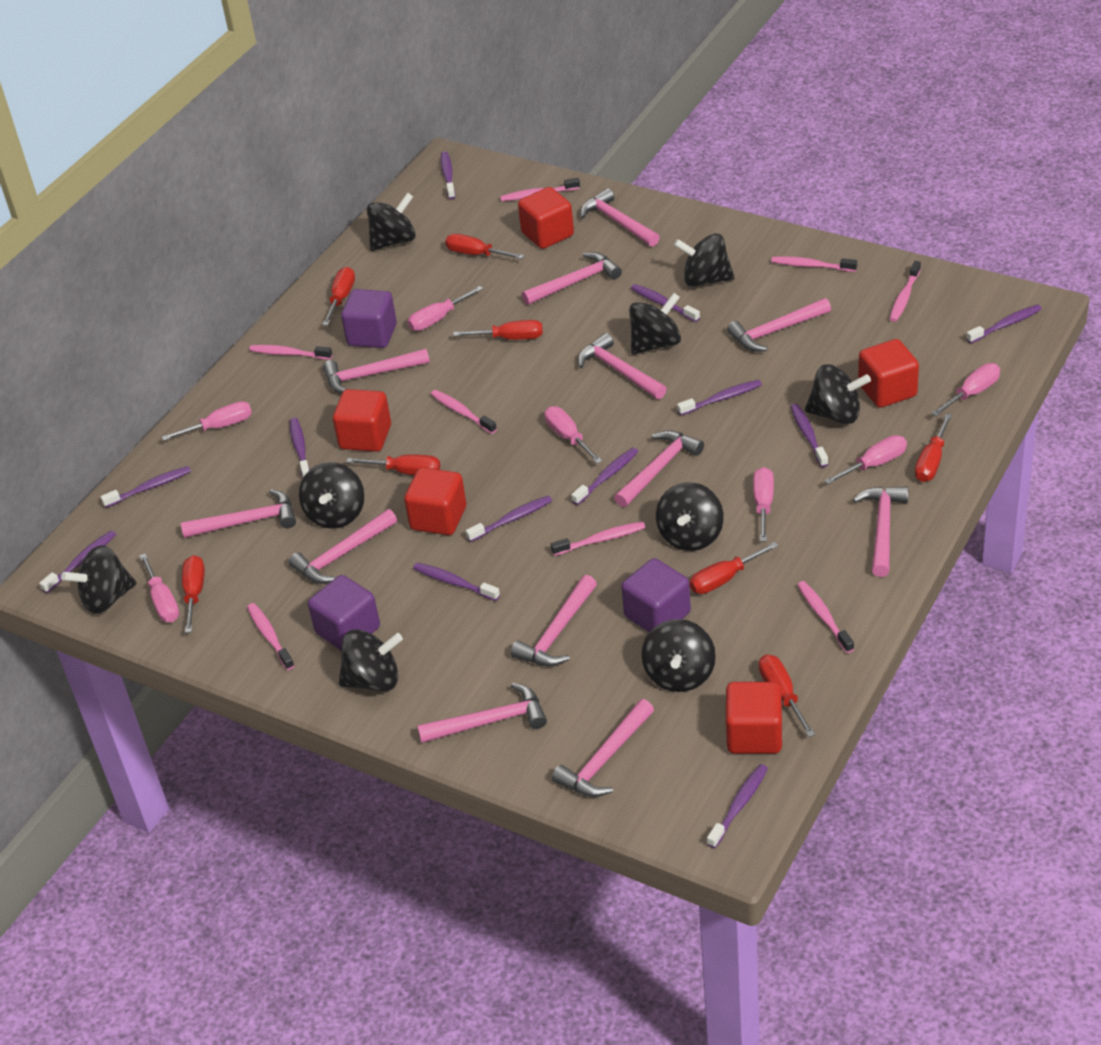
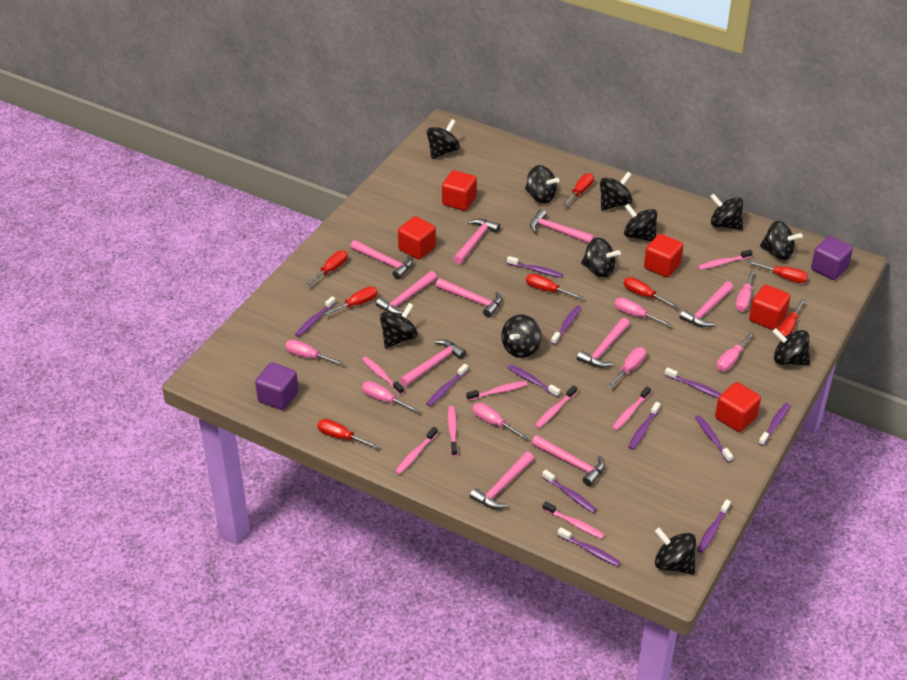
black spinning top: 9 -> 11
pink hammer: 12 -> 10
purple cube: 3 -> 2

